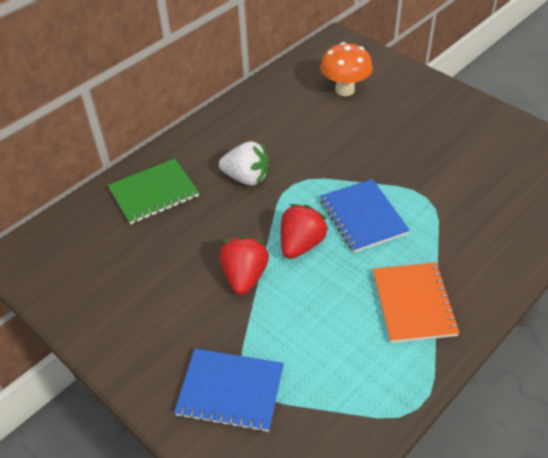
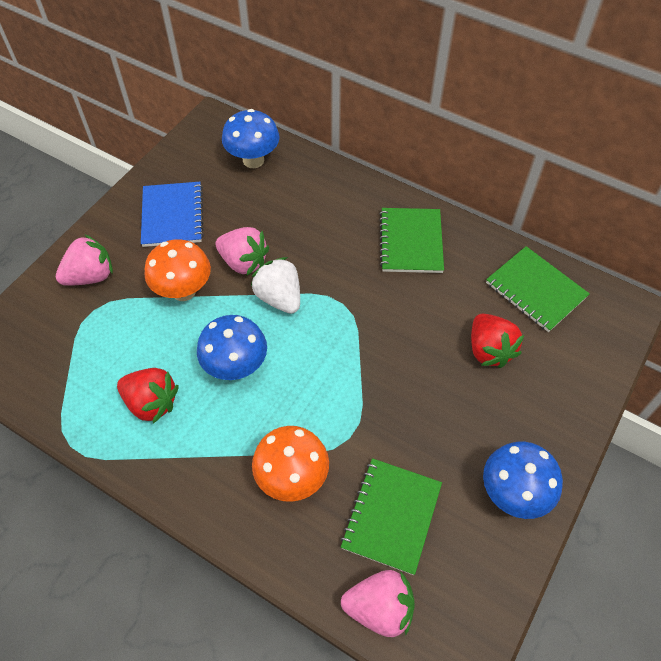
blue mushroom: 0 -> 3
blue notebook: 2 -> 1
green notebook: 1 -> 3
orange mushroom: 1 -> 2
orange notebook: 1 -> 0
pink strawberry: 0 -> 3

